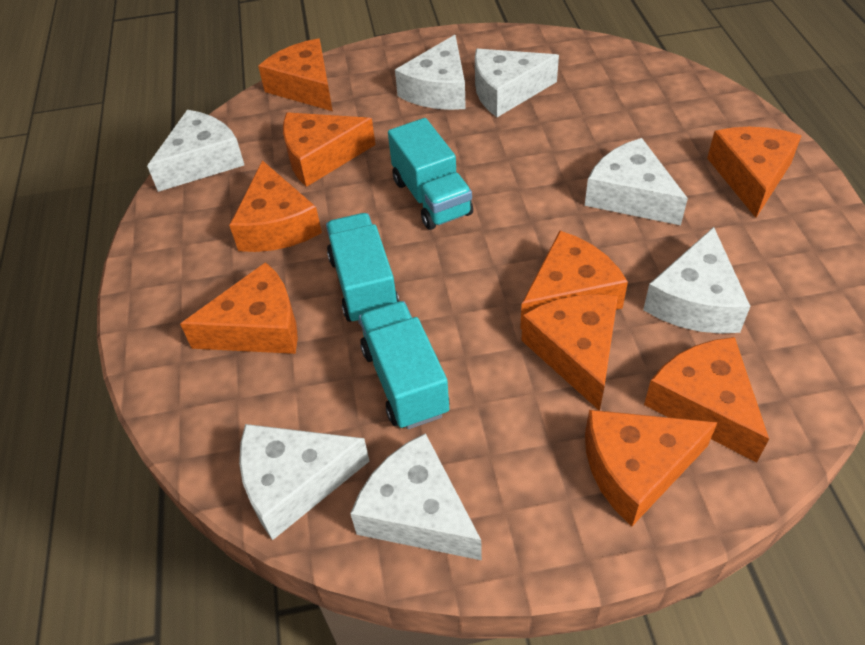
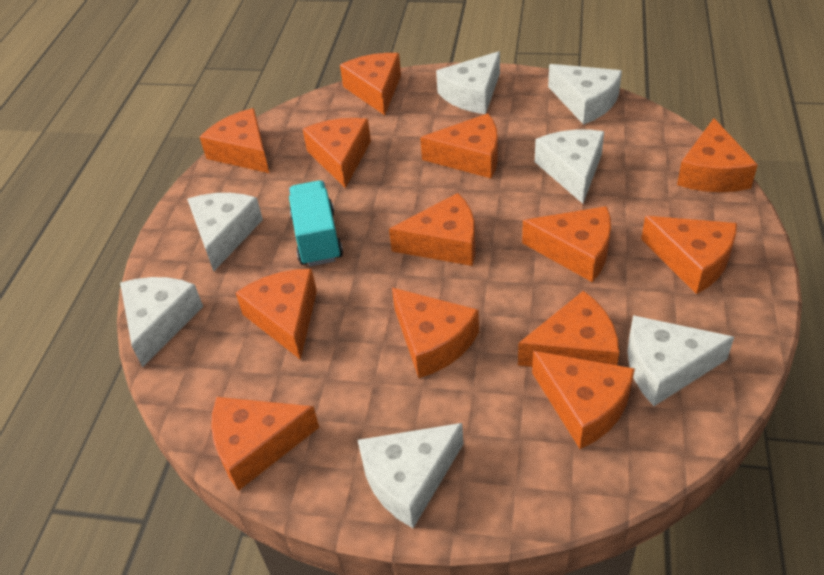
orange cheese: 9 -> 13
turquoise truck: 3 -> 1

